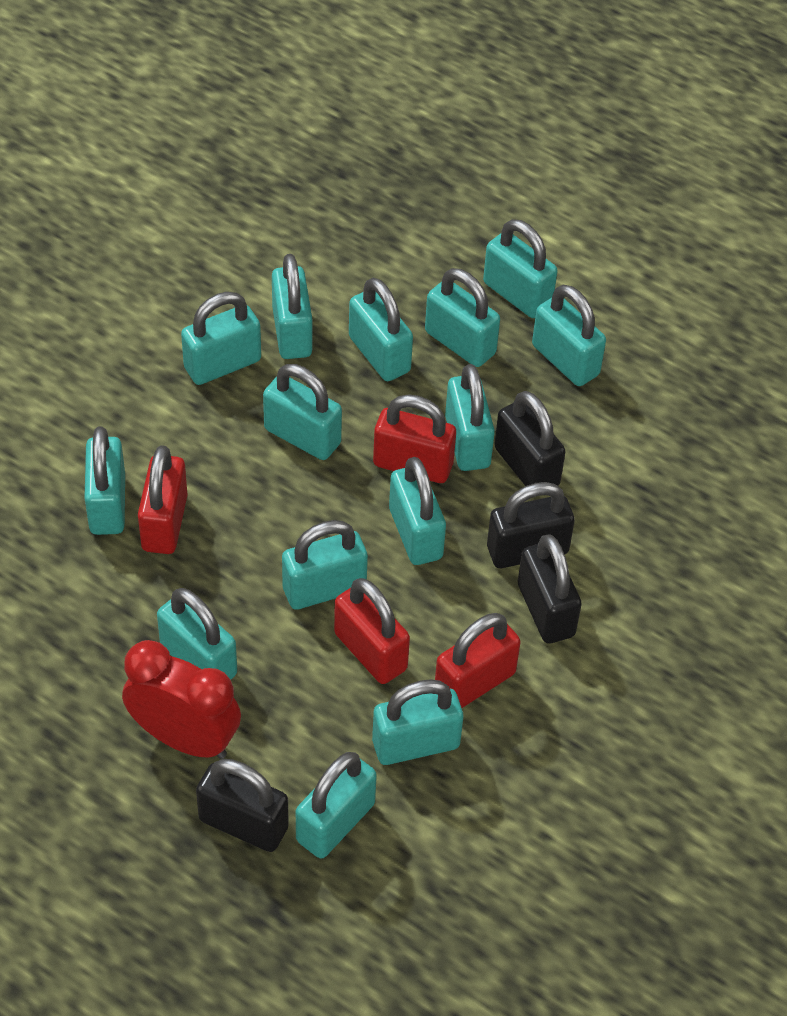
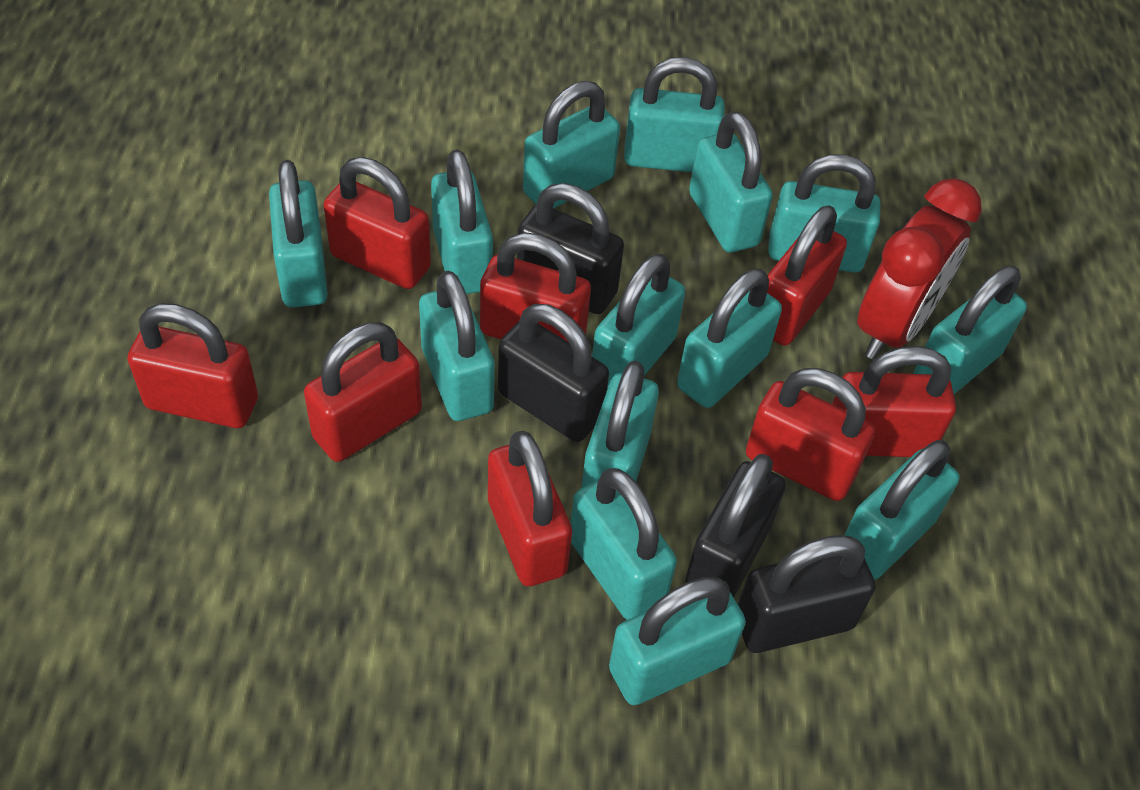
red padlock: 4 -> 8

